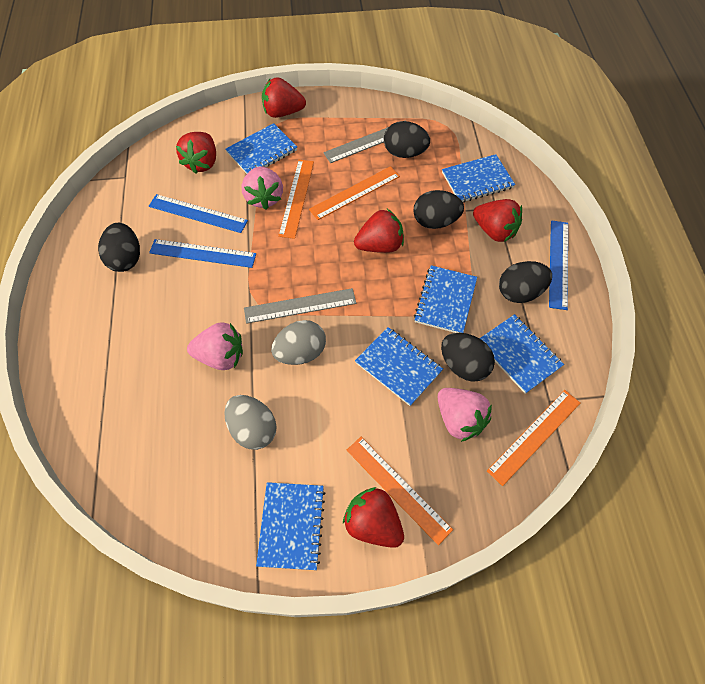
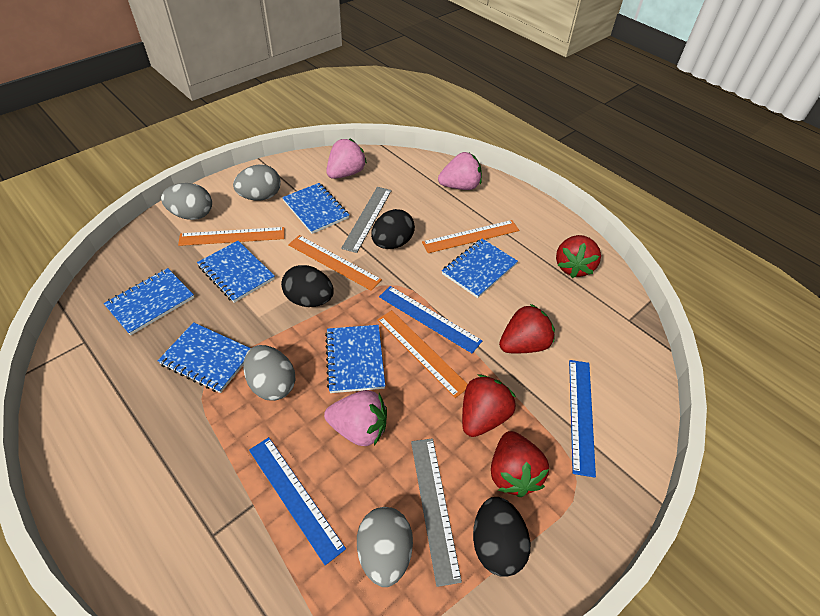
black egg: 5 -> 3
grey egg: 2 -> 4
red strawberry: 5 -> 4

